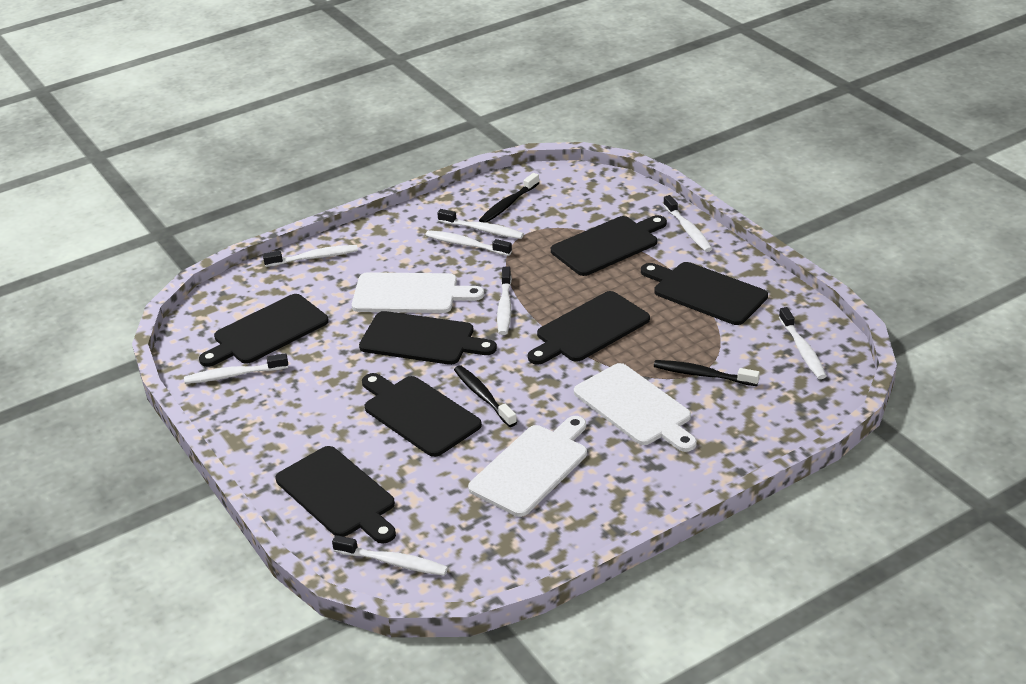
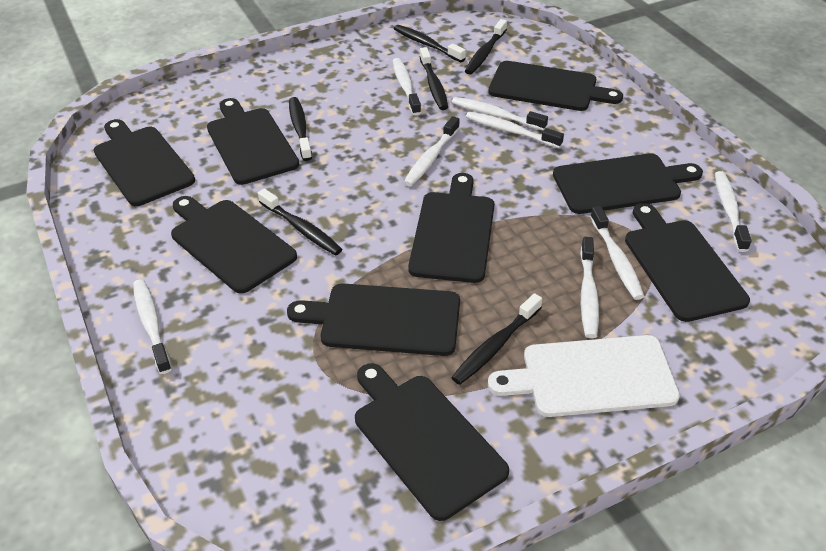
black cutting board: 7 -> 9
black toothbrush: 3 -> 6
white cutting board: 3 -> 1

